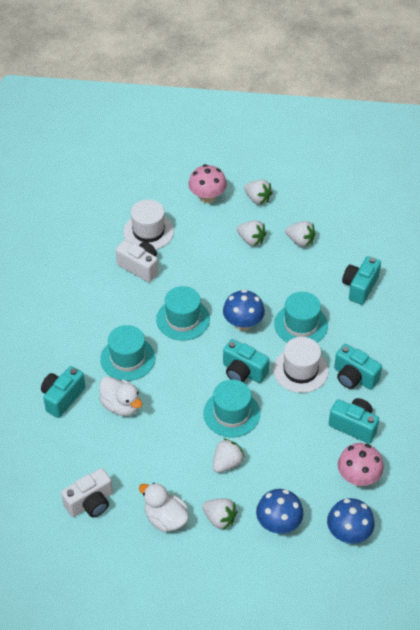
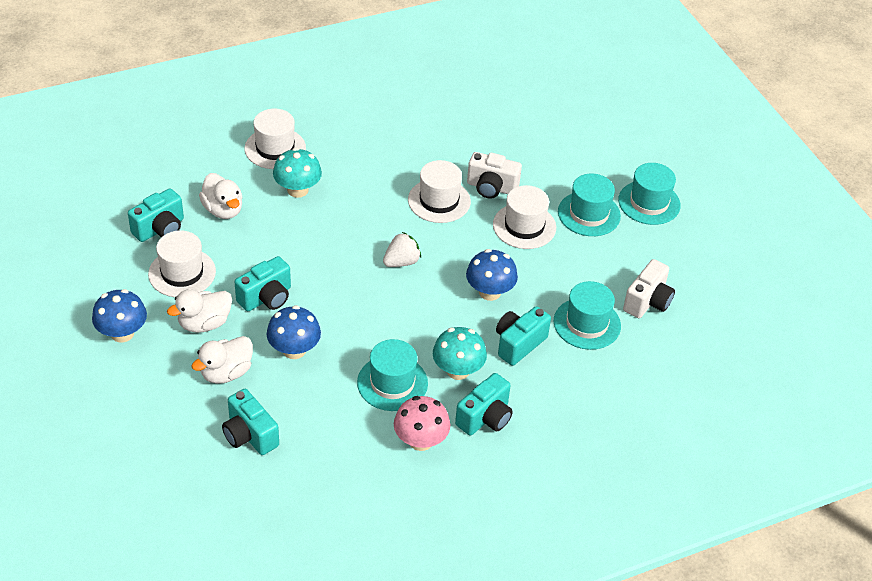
pink mushroom: 2 -> 1
turquoise mushroom: 0 -> 2
white duck: 2 -> 3
white hat: 2 -> 4
white strawberry: 5 -> 1

